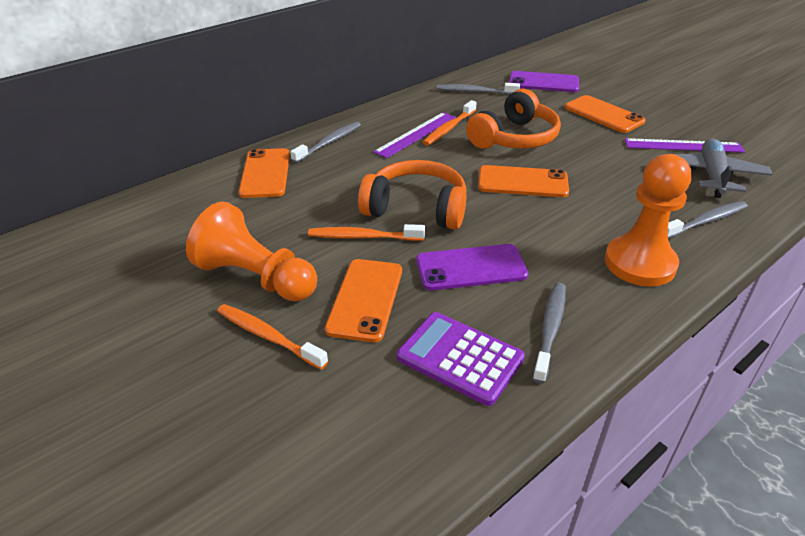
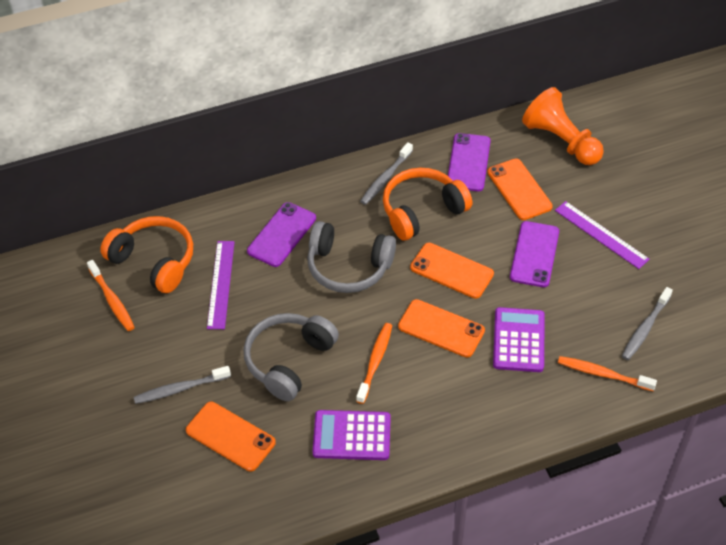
grey headphones: 0 -> 2
grey plane: 1 -> 0
grey toothbrush: 4 -> 3
orange pawn: 2 -> 1
purple calculator: 1 -> 2
purple phone: 2 -> 3

